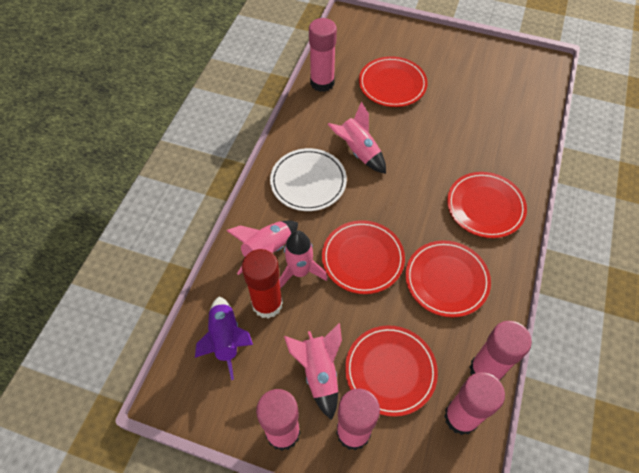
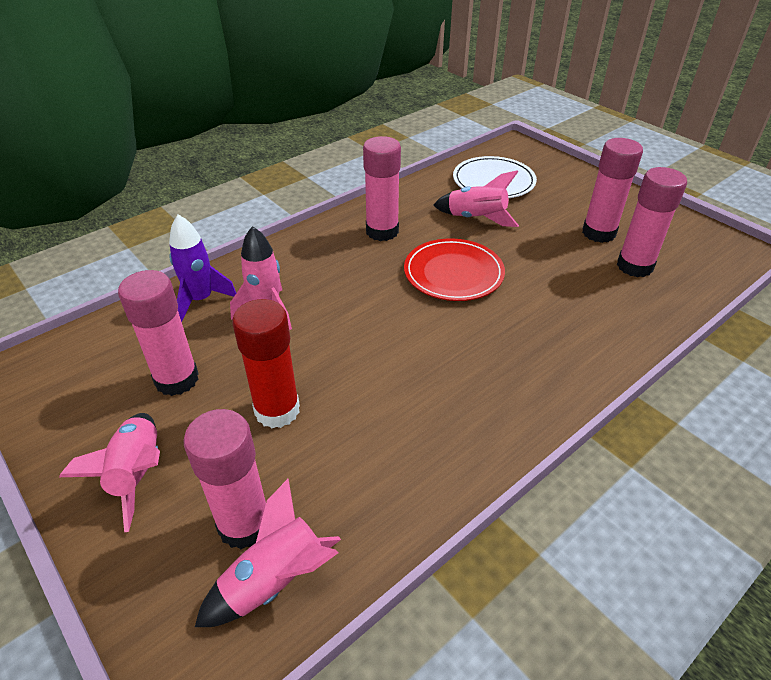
red plate: 5 -> 1

